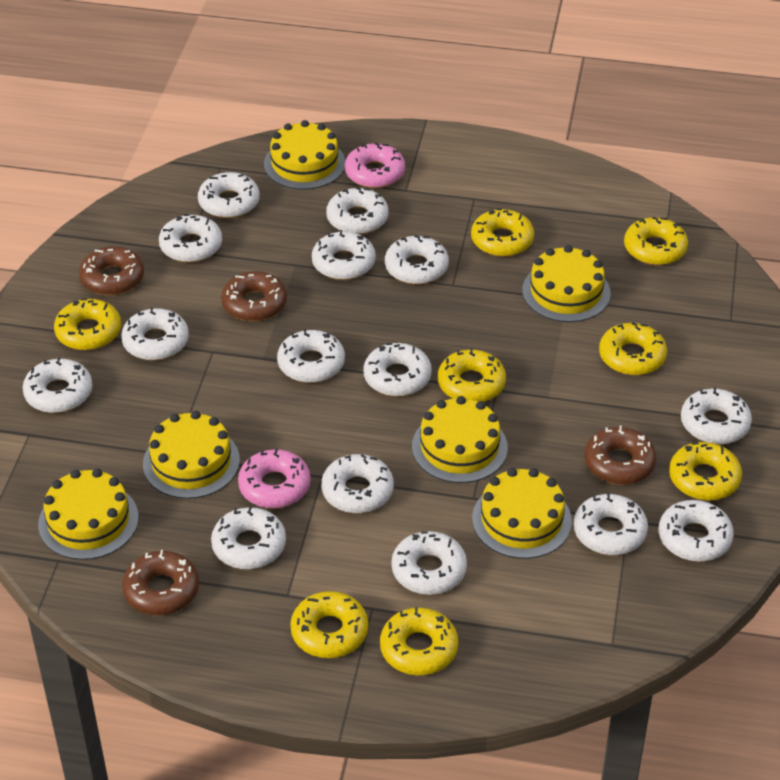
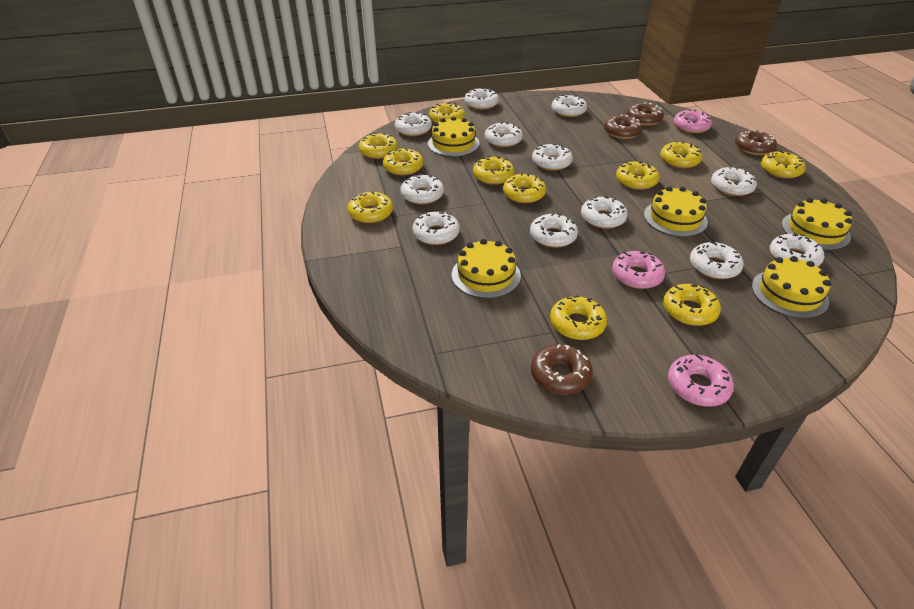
pink donut: 2 -> 3
white donut: 15 -> 12
yellow cake: 6 -> 5
yellow donut: 8 -> 11

